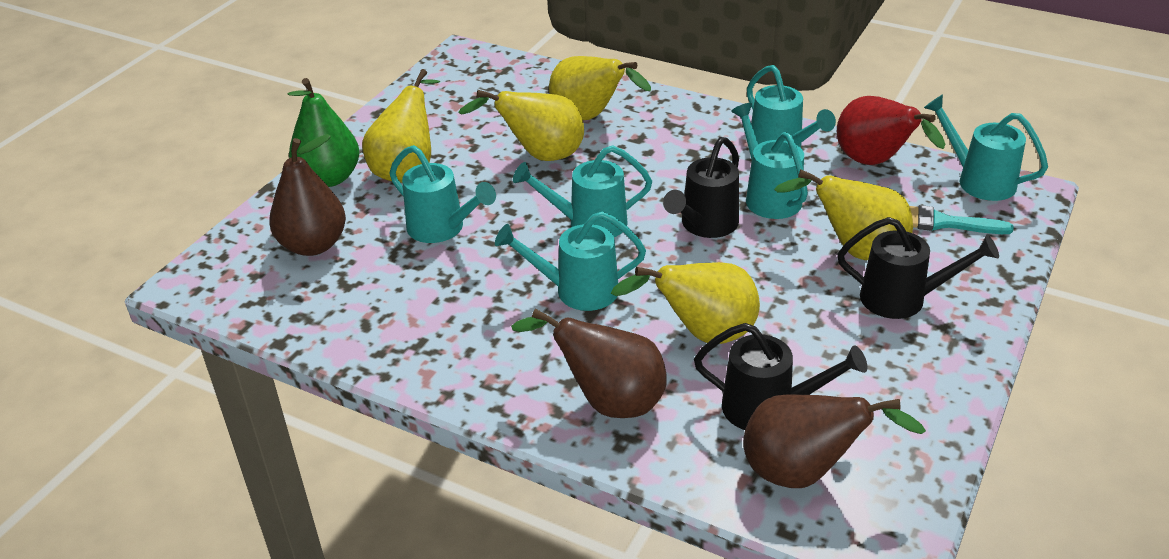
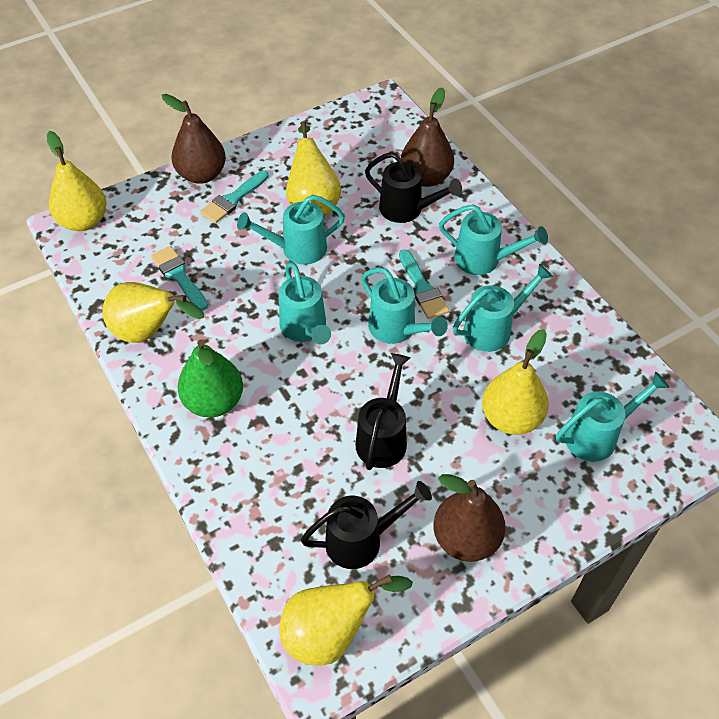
red pear: 1 -> 0
turquoise brush: 1 -> 3

